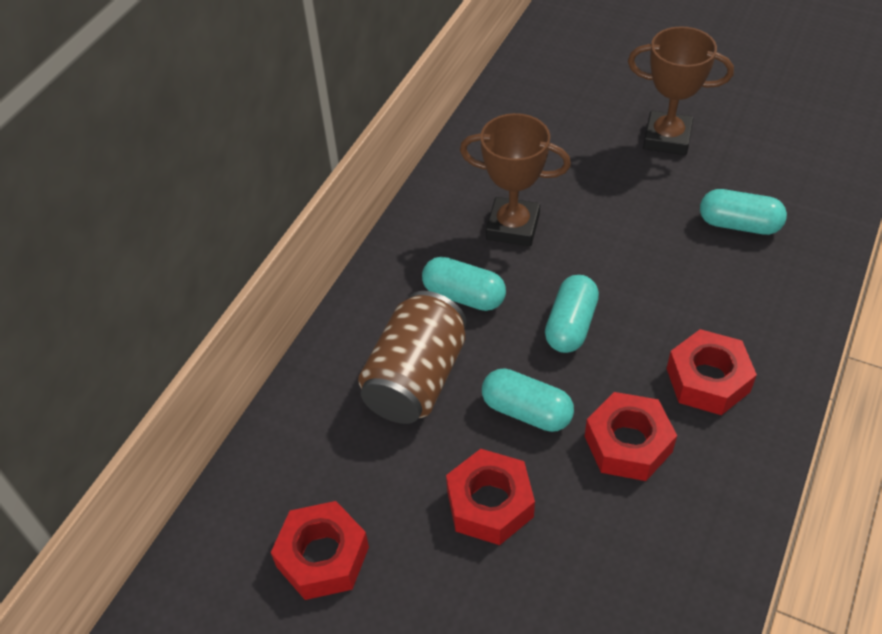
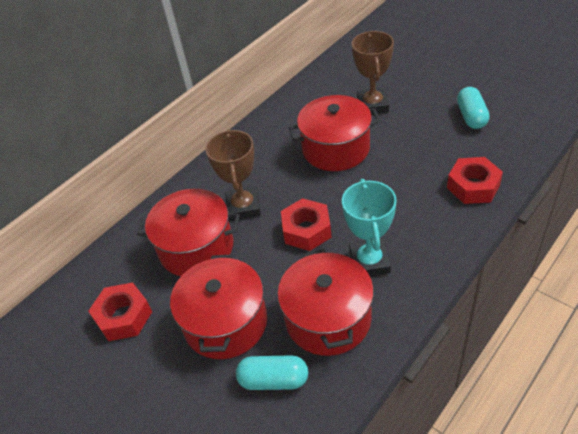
brown can: 1 -> 0
red nut: 4 -> 3
red pot: 0 -> 4
turquoise capsule: 4 -> 2
turquoise trophy: 0 -> 1

